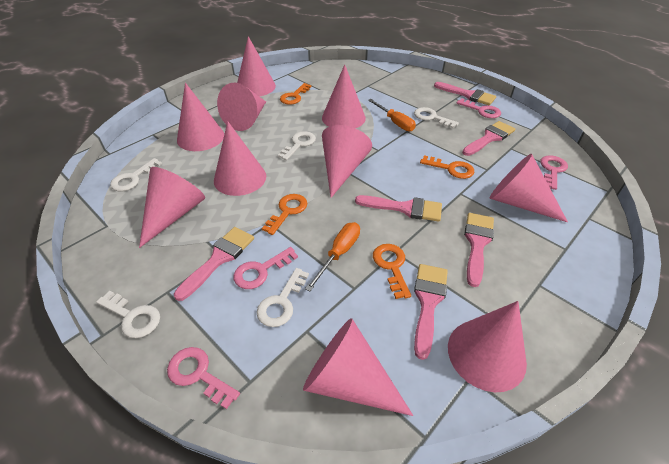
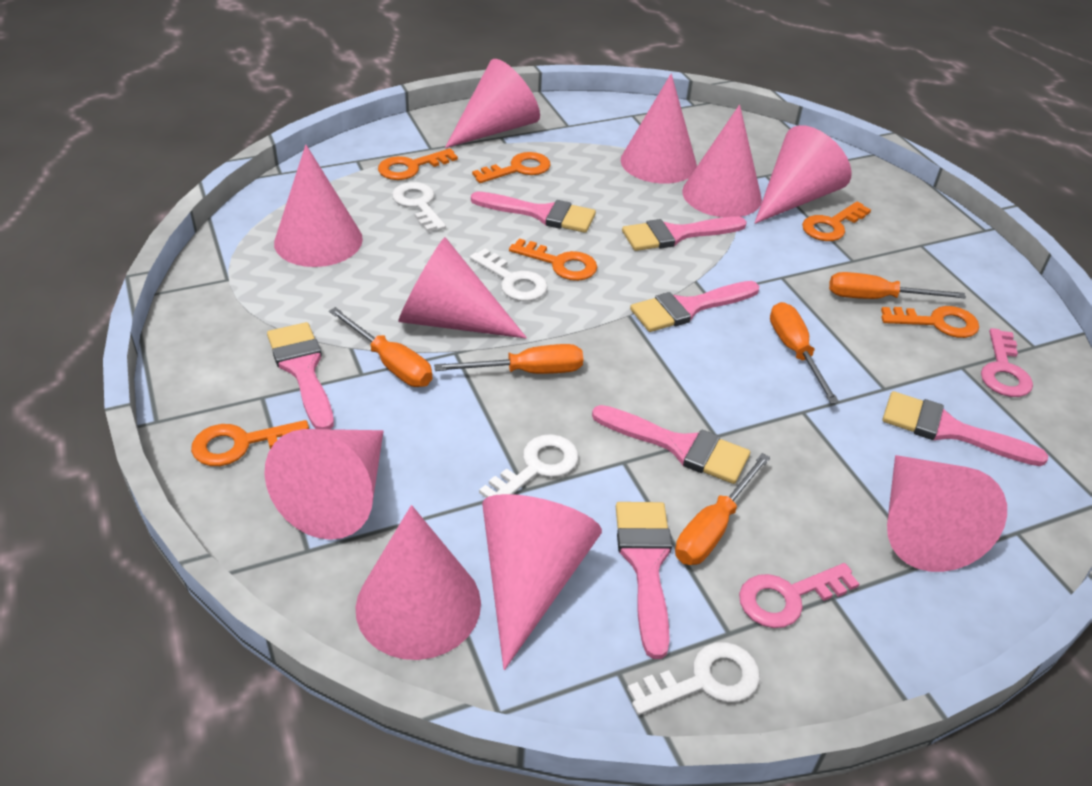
orange key: 4 -> 6
orange screwdriver: 2 -> 5
pink brush: 6 -> 7
pink key: 4 -> 2
white key: 5 -> 4

